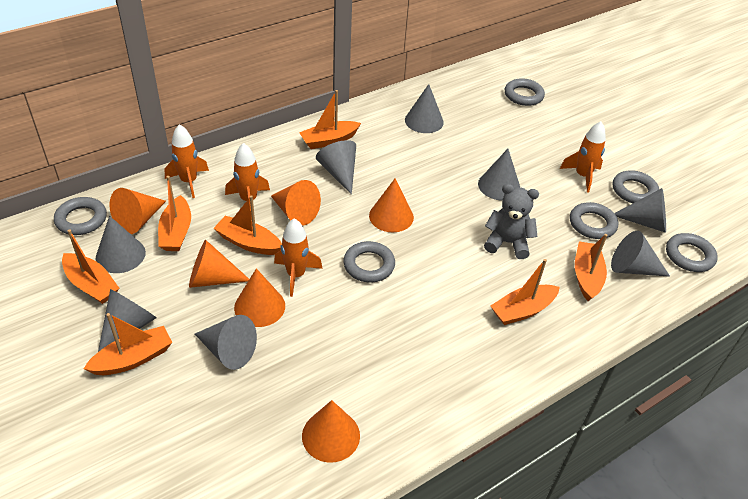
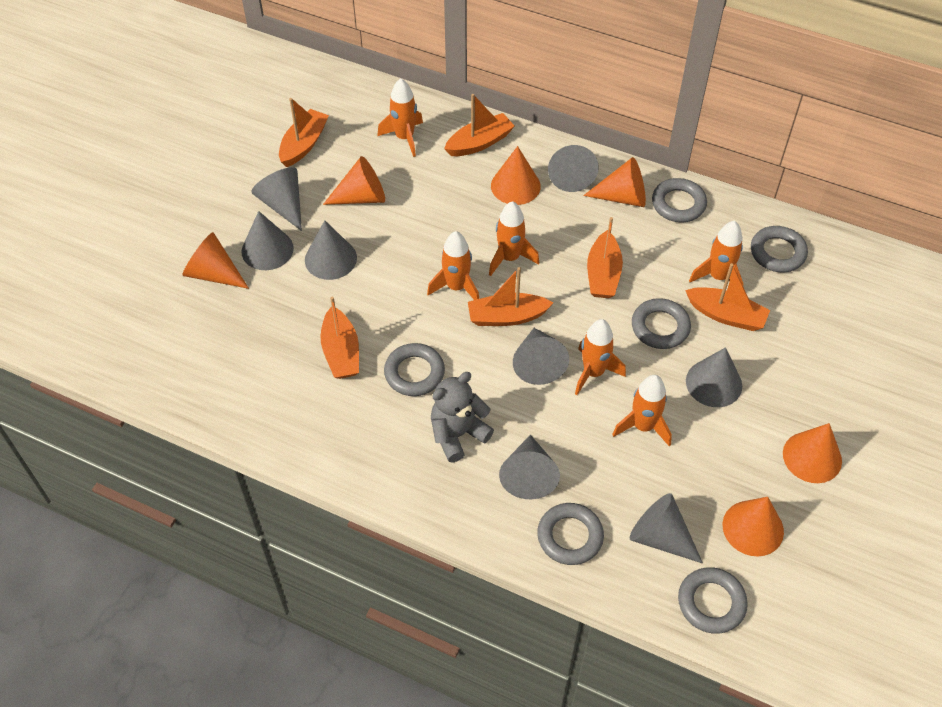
orange boat: 7 -> 6
orange rocket: 4 -> 6

